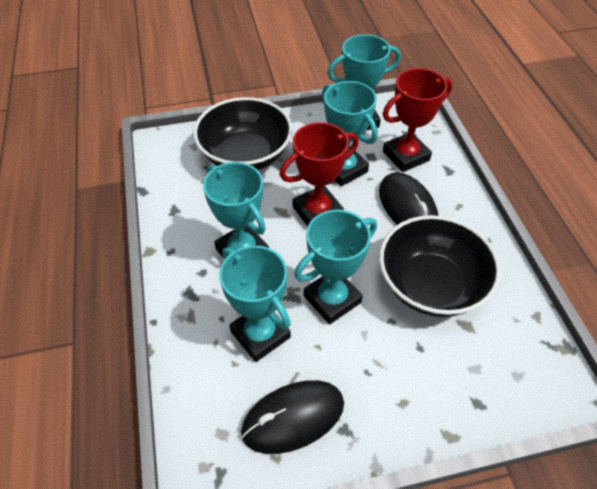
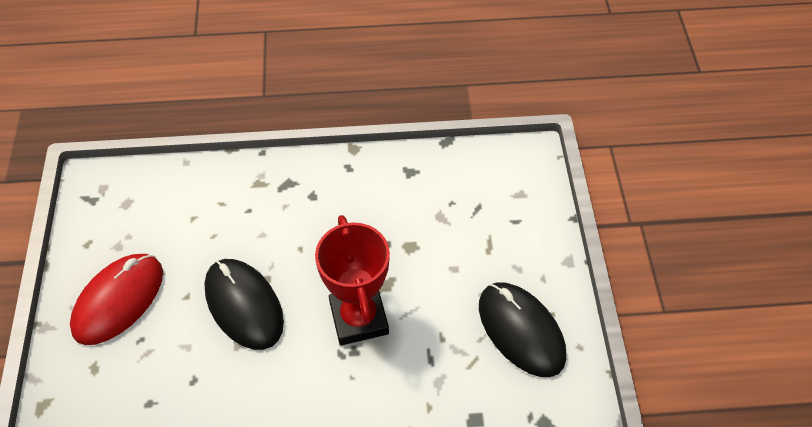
black bowl: 2 -> 0
red mouse: 0 -> 1
red trophy: 2 -> 1
turquoise trophy: 5 -> 0

